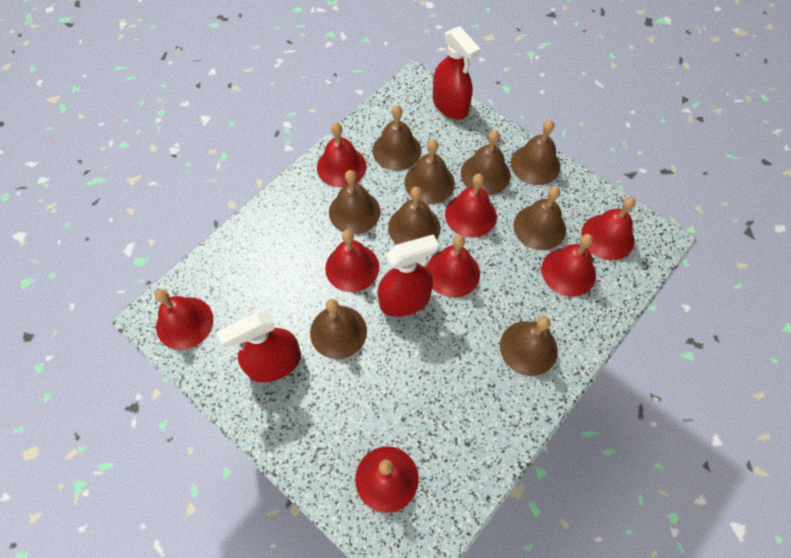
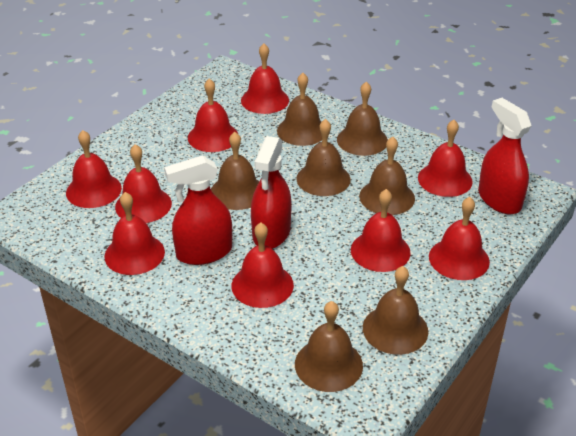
brown bell: 9 -> 7
red bell: 8 -> 9

